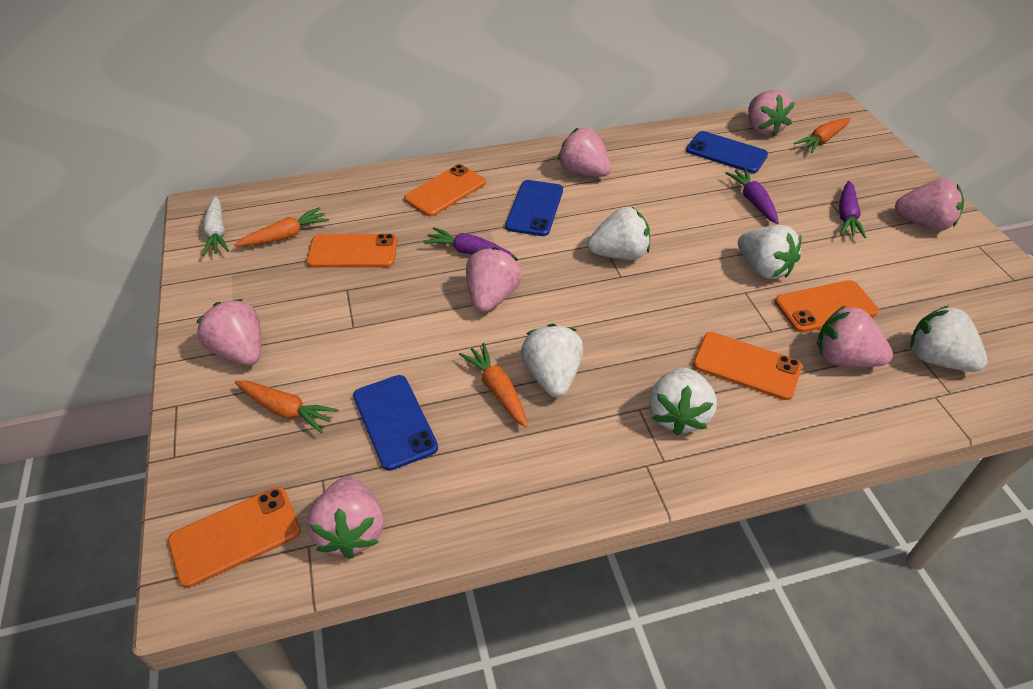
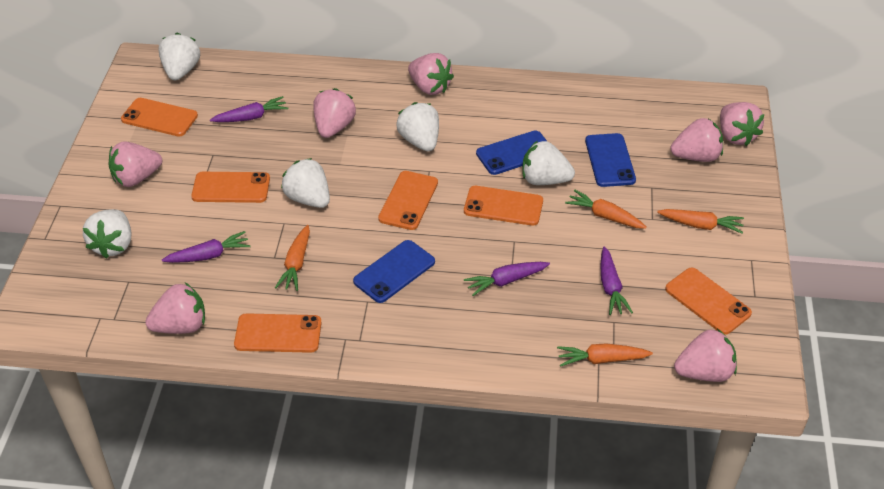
orange phone: 5 -> 6
purple carrot: 3 -> 4
white carrot: 1 -> 0

